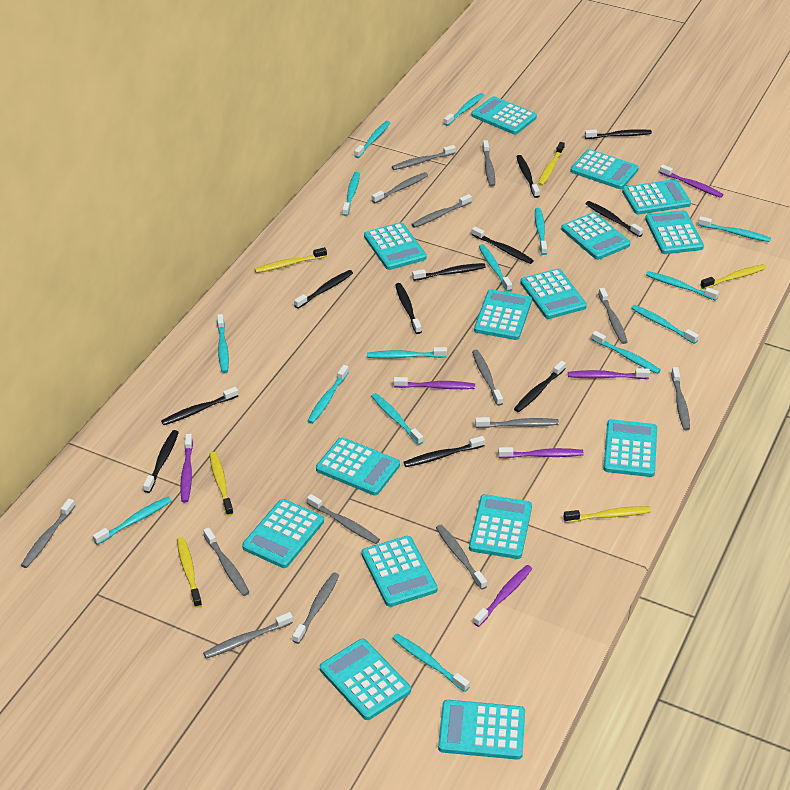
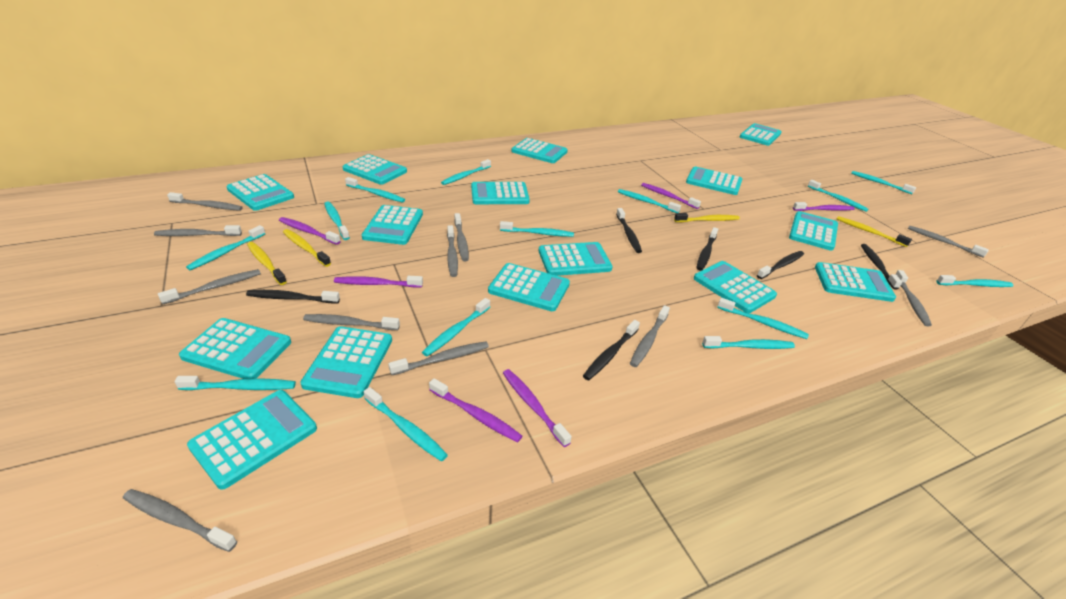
black toothbrush: 11 -> 6
grey toothbrush: 14 -> 11
turquoise toothbrush: 15 -> 14
yellow toothbrush: 6 -> 4

